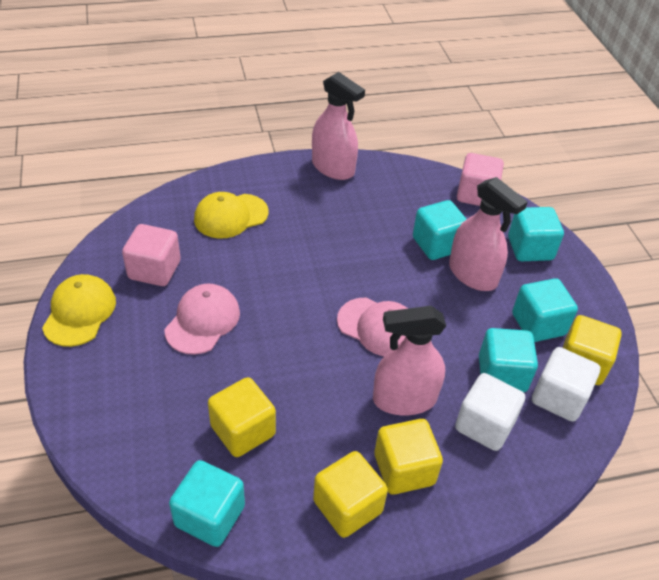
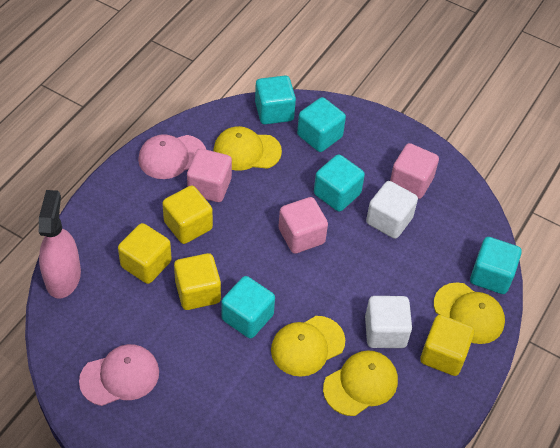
pink cube: 2 -> 3
pink spray bottle: 3 -> 1
yellow cap: 2 -> 4

